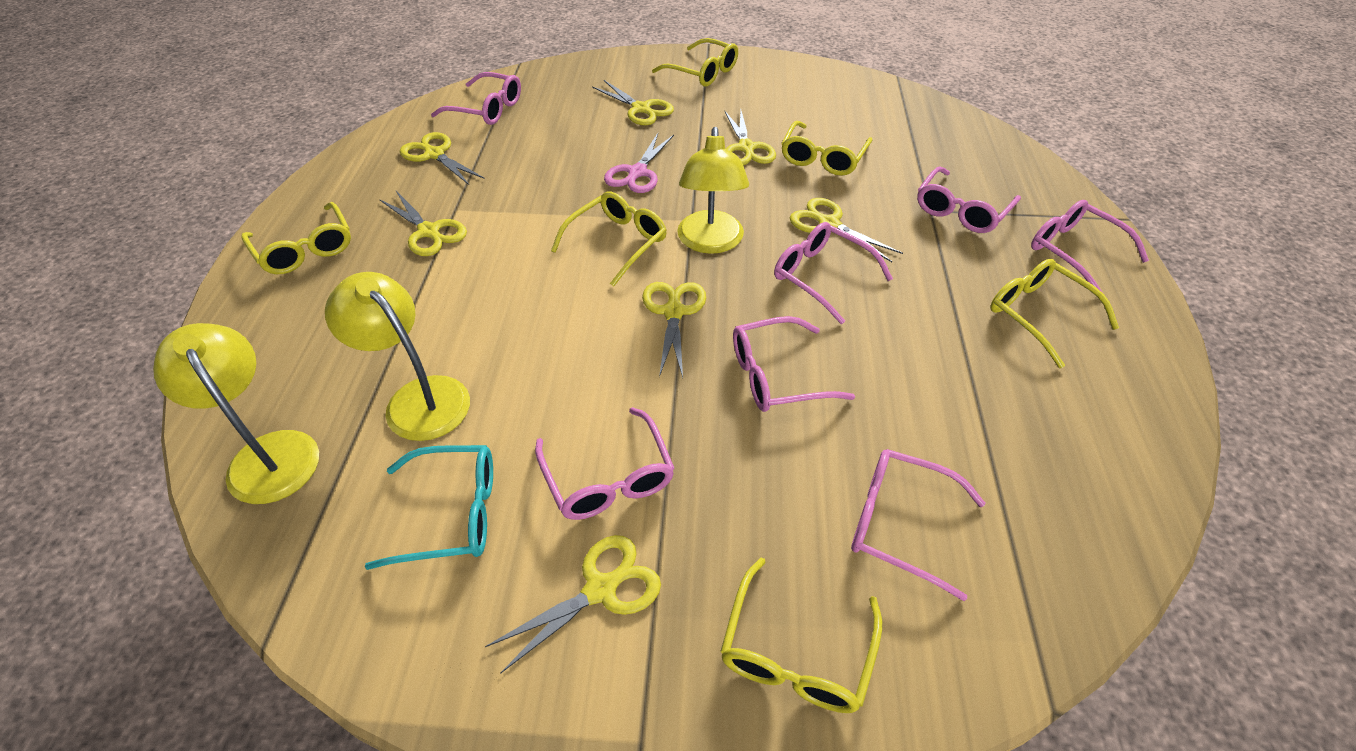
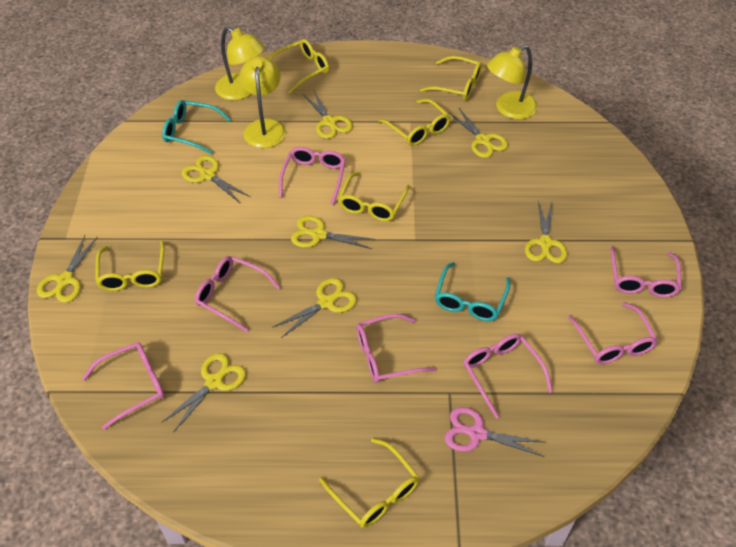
turquoise glasses: 1 -> 2
yellow scissors: 7 -> 8

